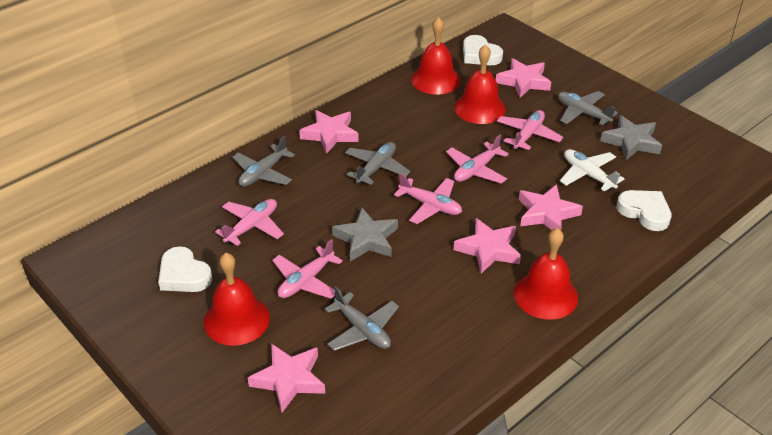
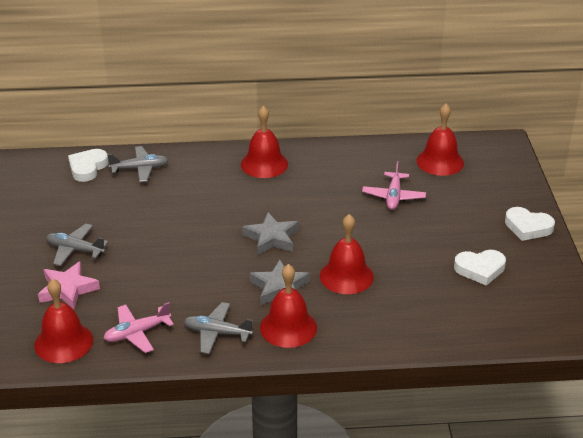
grey plane: 4 -> 3
pink plane: 5 -> 2
pink star: 5 -> 1
red bell: 4 -> 5
white plane: 1 -> 0

